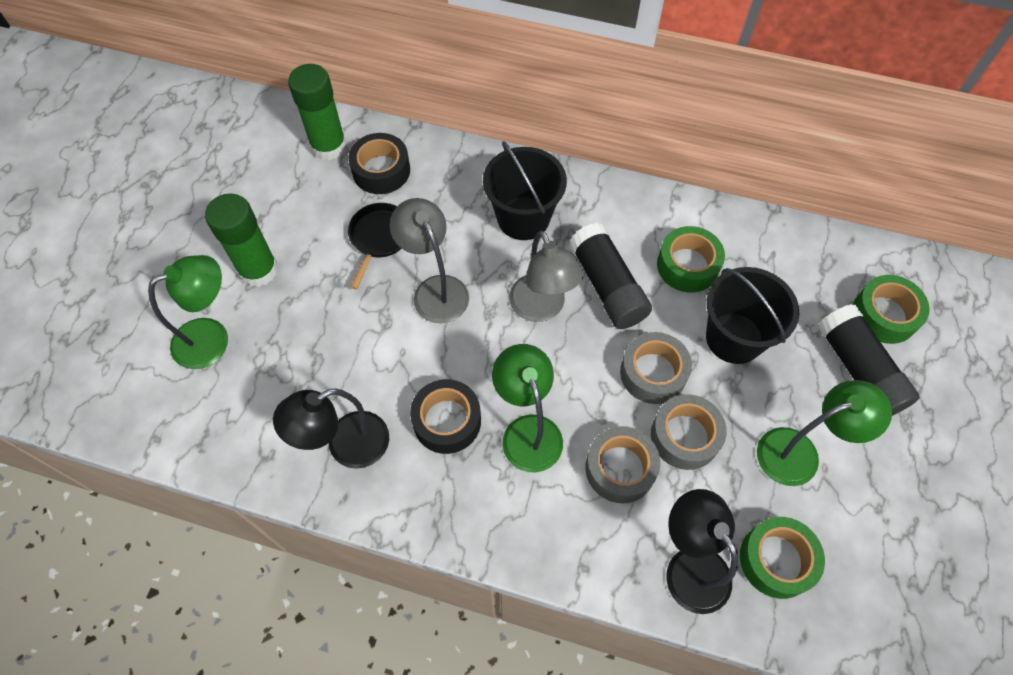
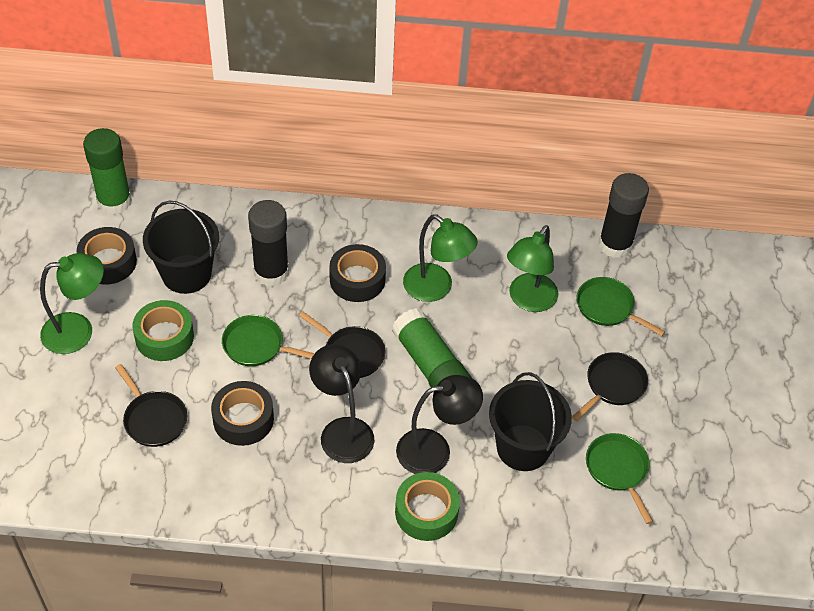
black pan: 1 -> 3
black tape: 2 -> 3
green pan: 0 -> 3
green tape: 3 -> 2
grey lamp: 2 -> 0
grey tape: 3 -> 0

